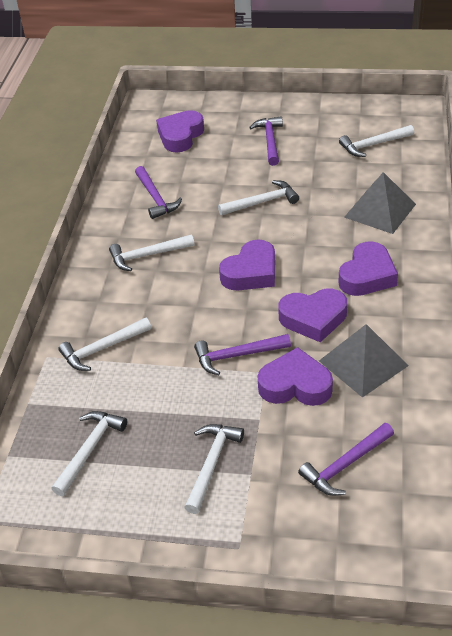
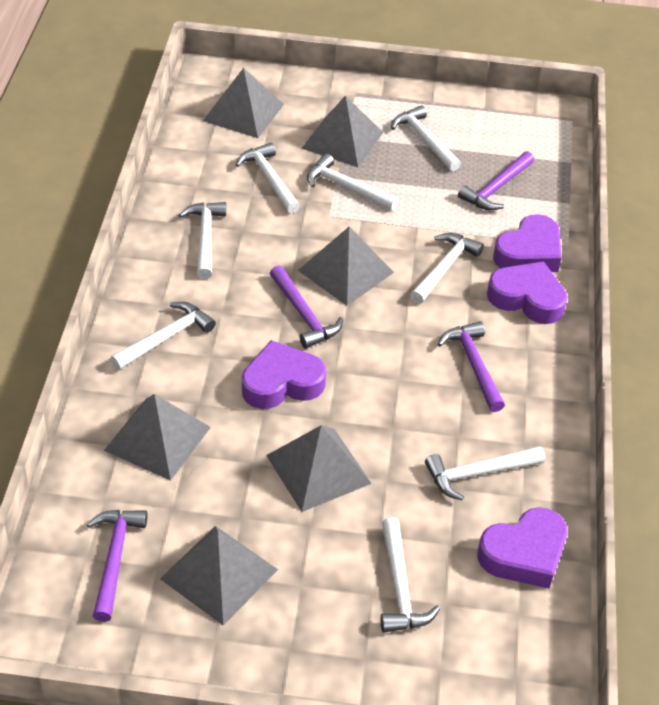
grey pyramid: 2 -> 6
purple heart: 5 -> 4
white hammer: 6 -> 8

